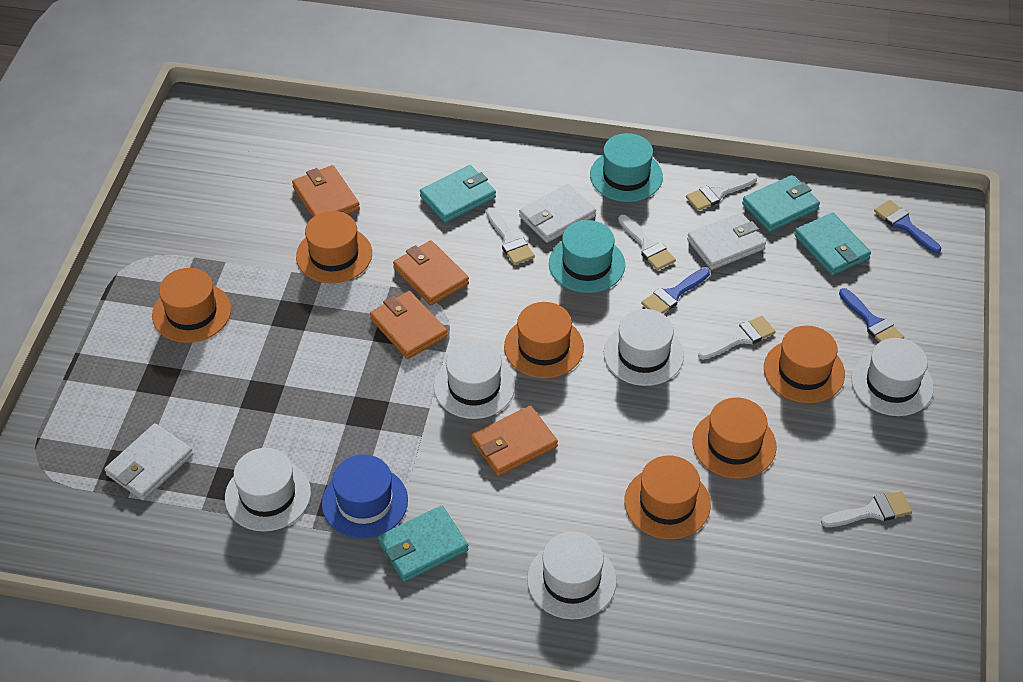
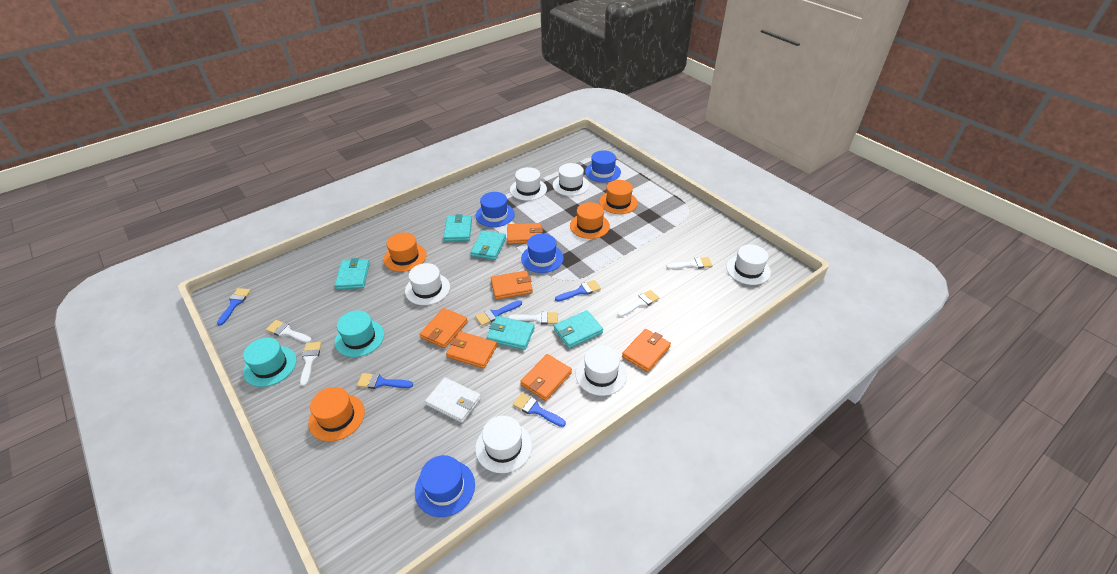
blue brush: 3 -> 5
blue hat: 1 -> 4
orange hat: 6 -> 4
orange wallet: 4 -> 6
turquoise wallet: 4 -> 5
white hat: 5 -> 6
white wallet: 3 -> 1

